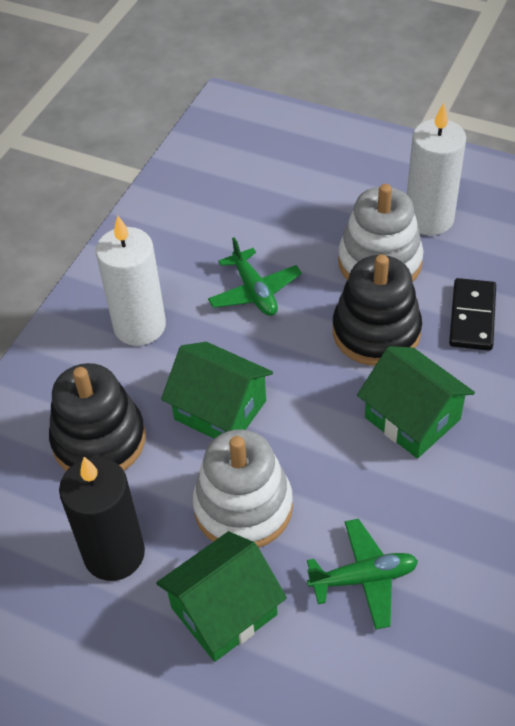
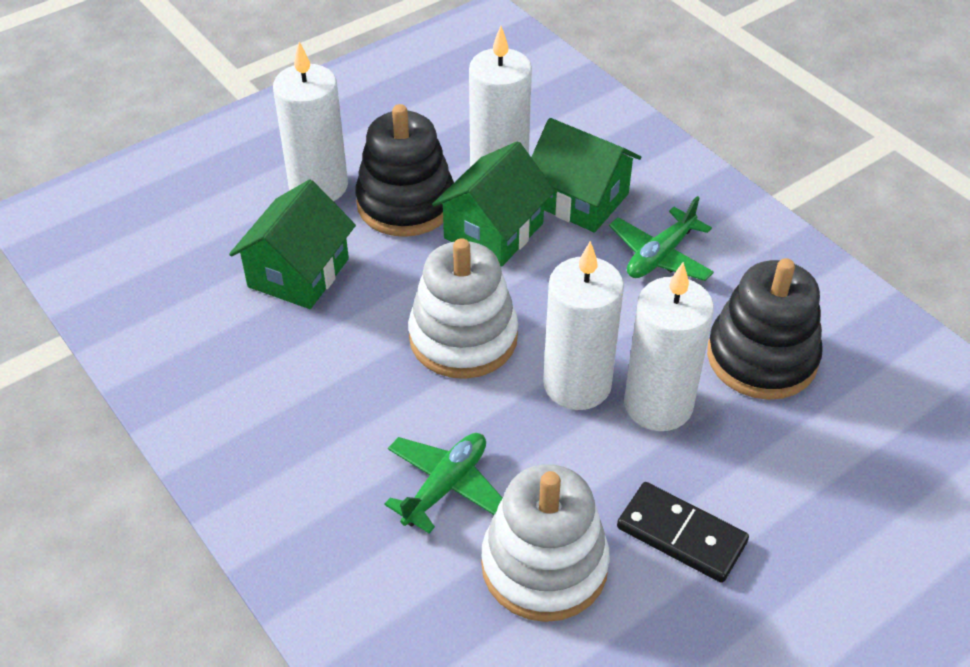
black candle: 1 -> 0
white candle: 2 -> 4

